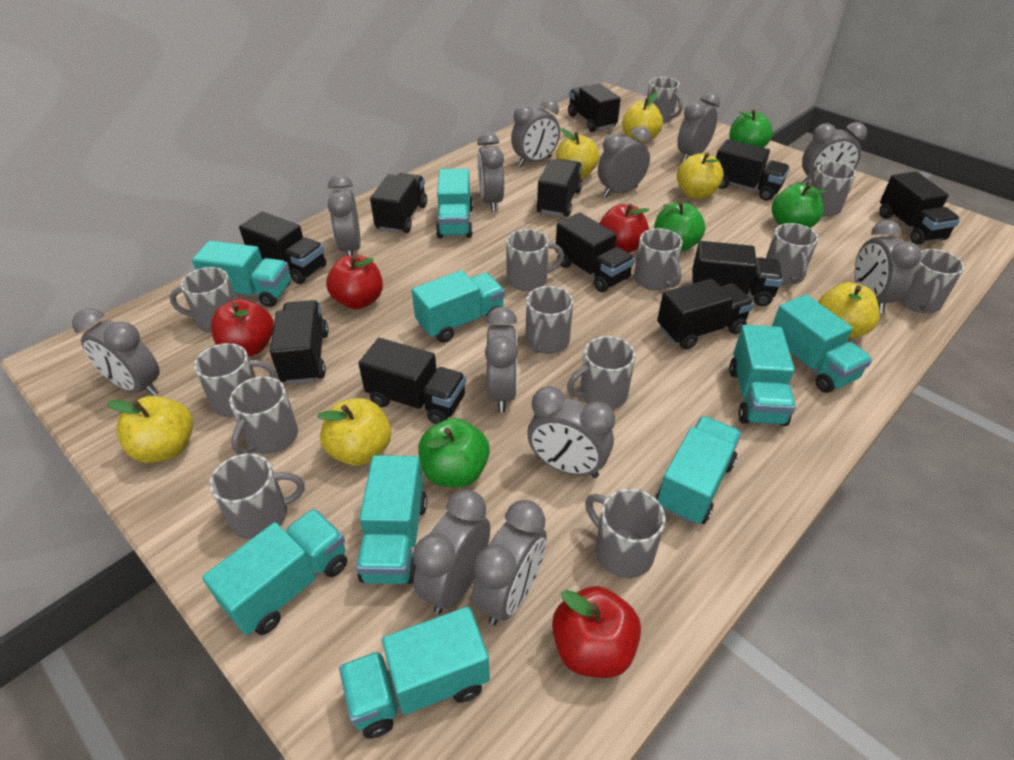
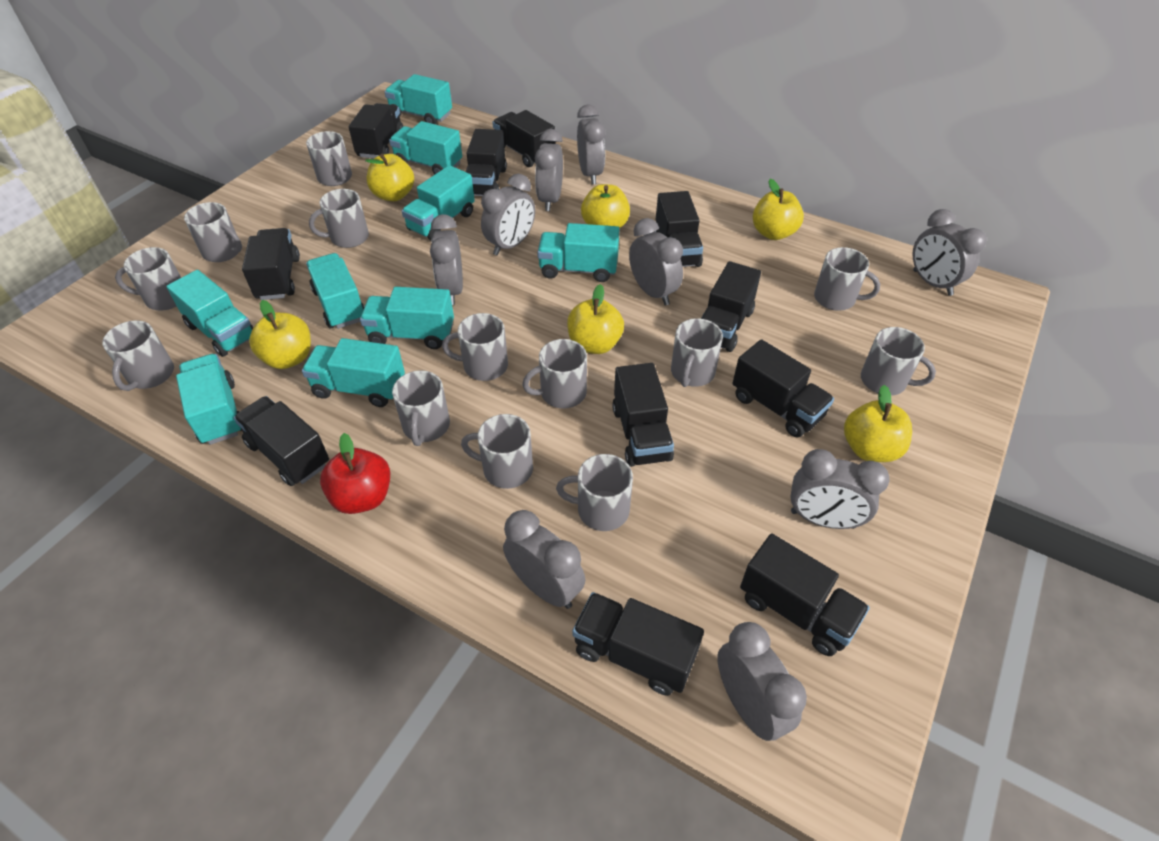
green apple: 4 -> 0
grey clock: 12 -> 9
red apple: 4 -> 1

